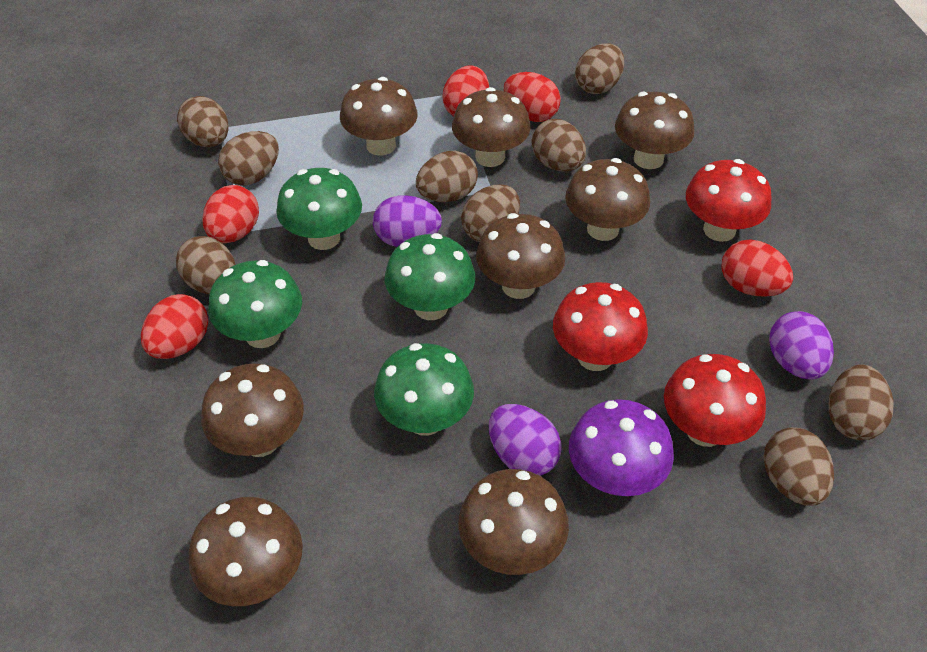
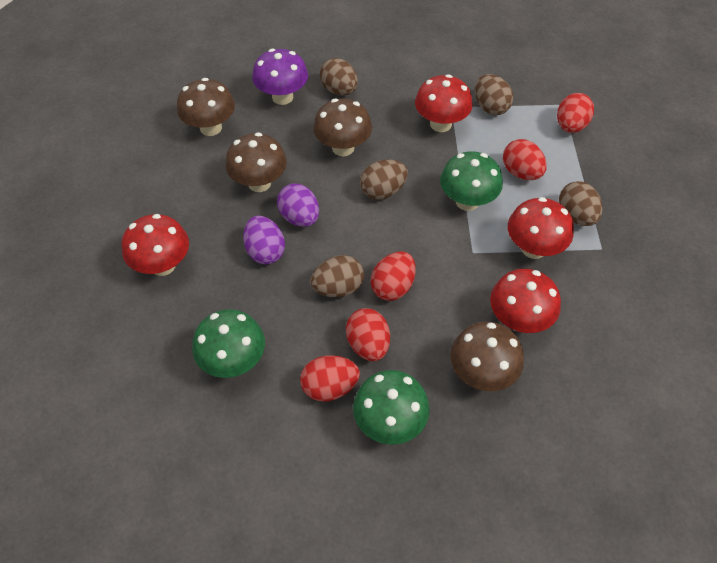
brown egg: 9 -> 5
brown mushroom: 8 -> 4
green mushroom: 4 -> 3
purple egg: 3 -> 2
red mushroom: 3 -> 4

